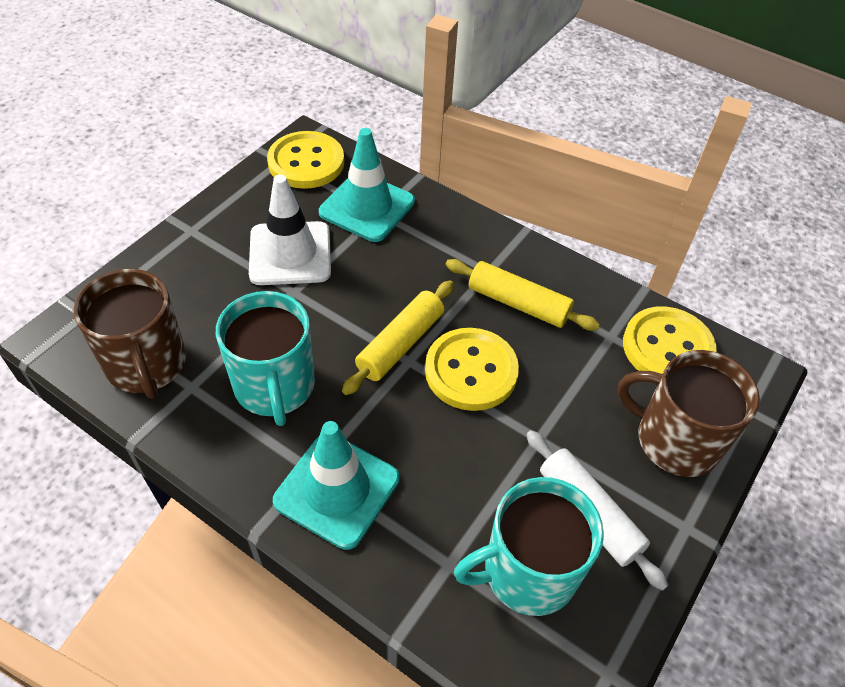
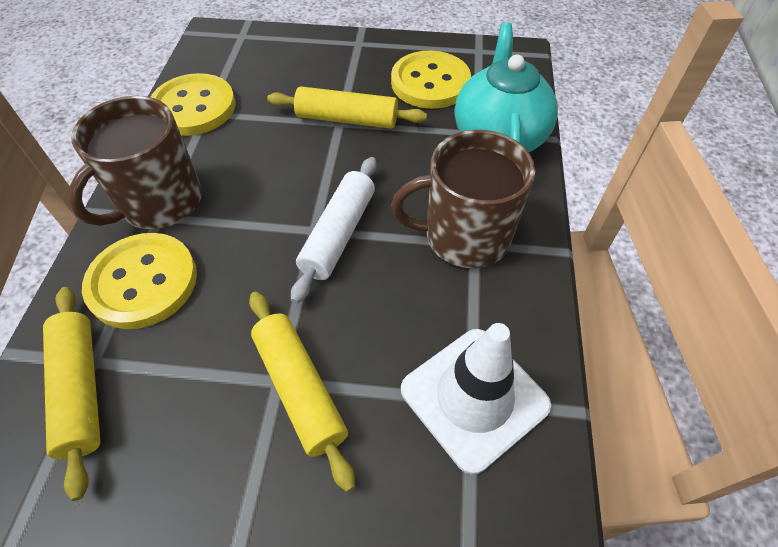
turquoise mug: 2 -> 0
turquoise teapot: 0 -> 1
turquoise traffic cone: 2 -> 0
yellow rolling pin: 2 -> 3

